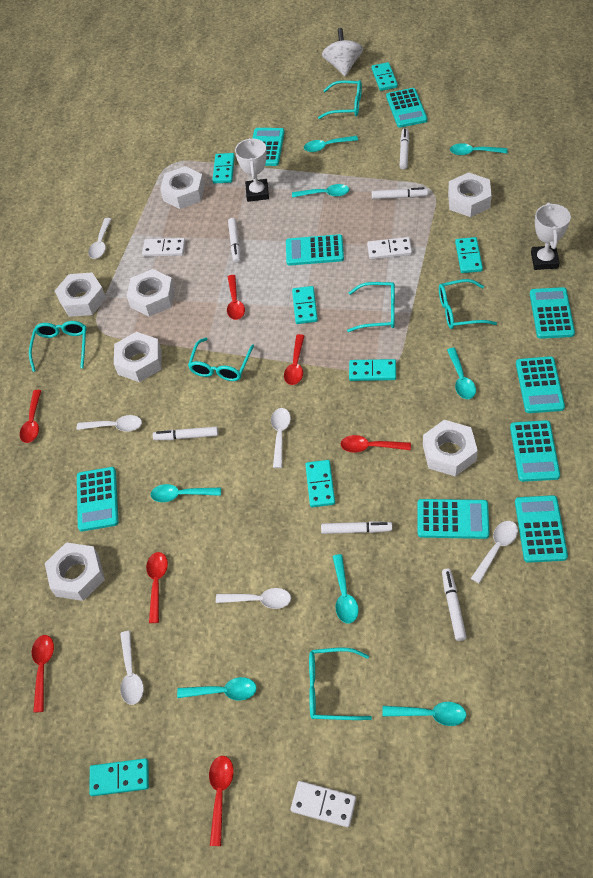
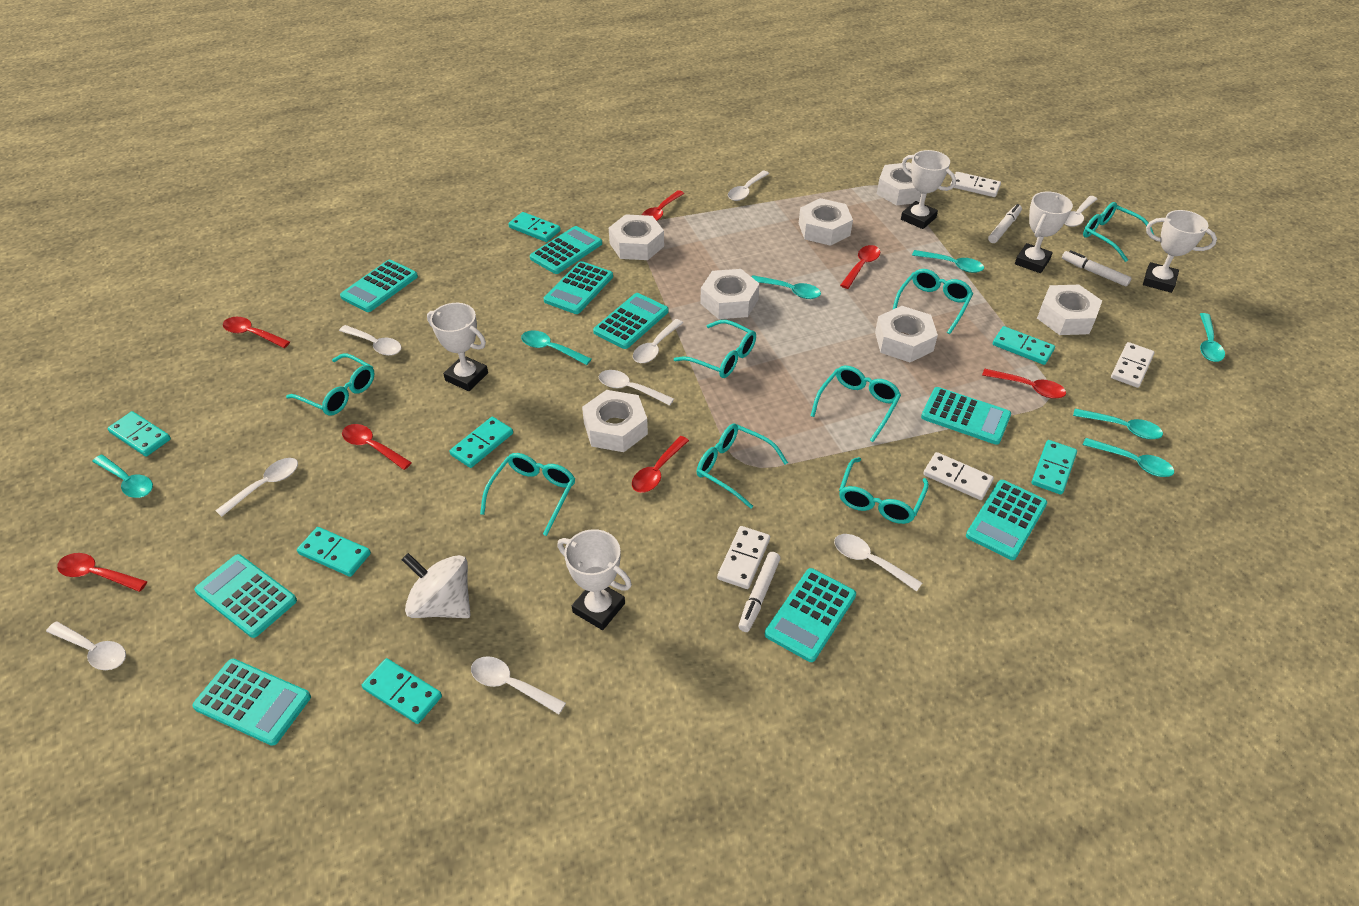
turquoise glasses: 6 -> 8
turquoise spoon: 8 -> 7
white domino: 3 -> 4
white marker: 6 -> 3
white spoon: 6 -> 9
white trophy: 2 -> 5

